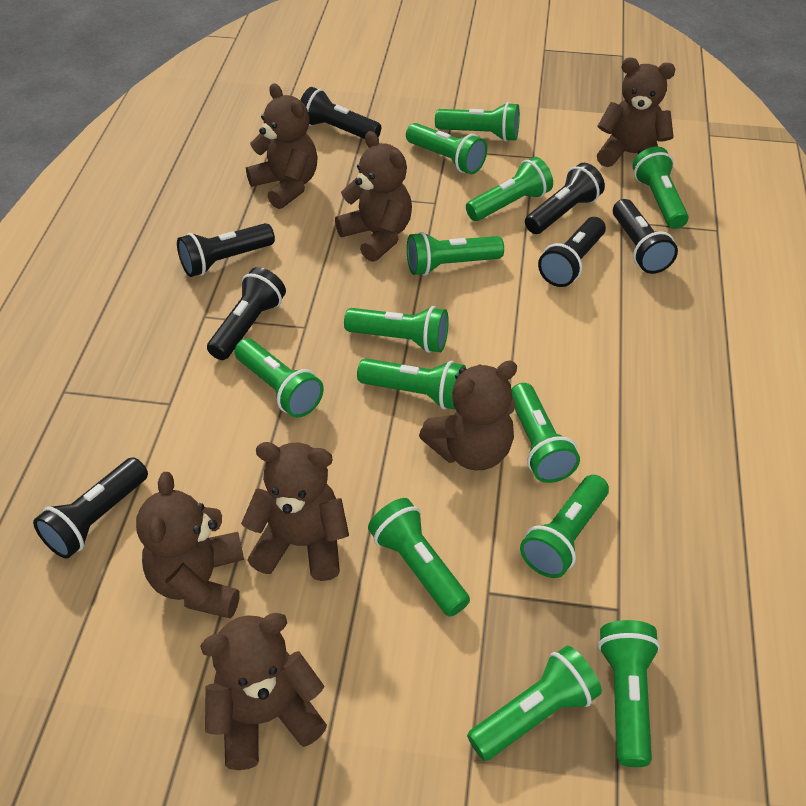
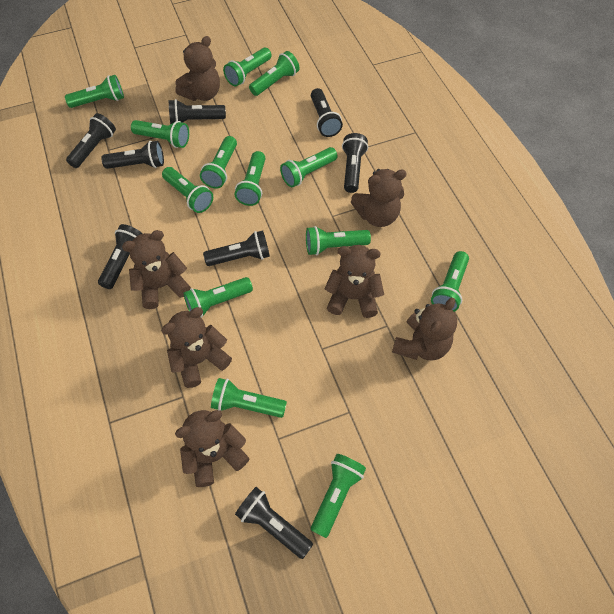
black flashlight: 7 -> 8

